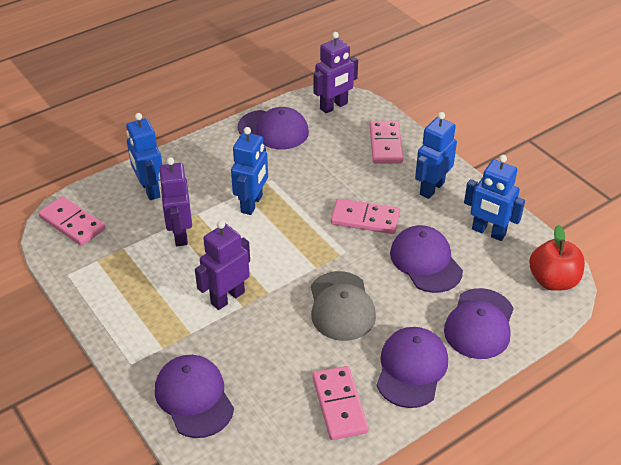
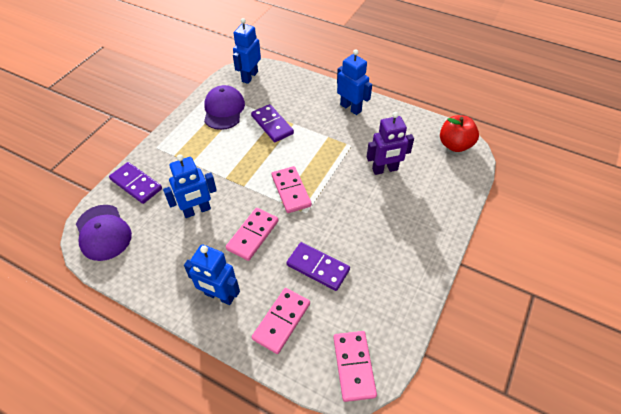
grey cap: 1 -> 0
purple cap: 5 -> 2
purple domino: 0 -> 3
purple robot: 3 -> 1

